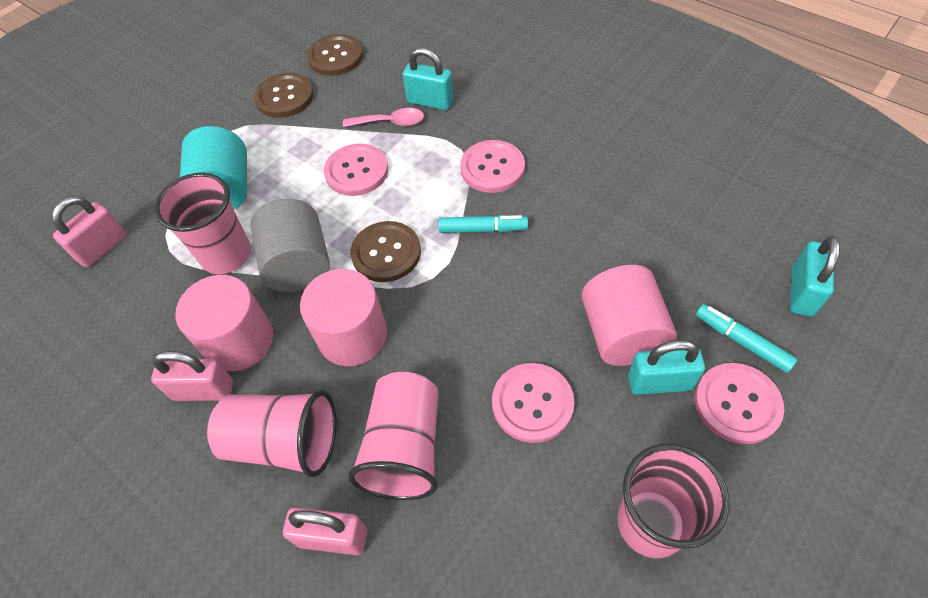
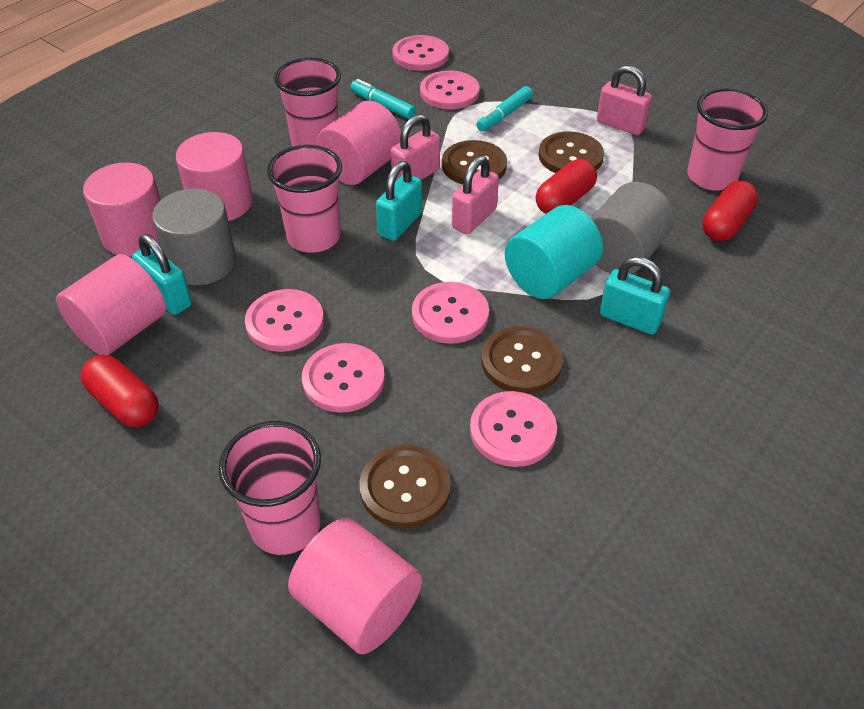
brown button: 3 -> 4
grey cylinder: 1 -> 2
pink button: 4 -> 6
pink cylinder: 3 -> 5
pink spoon: 1 -> 0
red capsule: 0 -> 3

